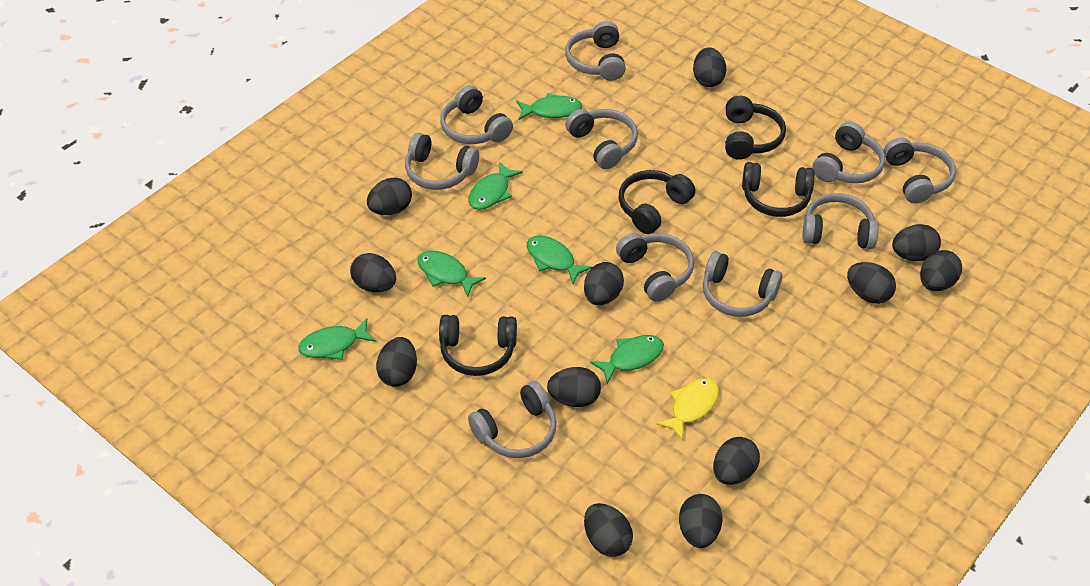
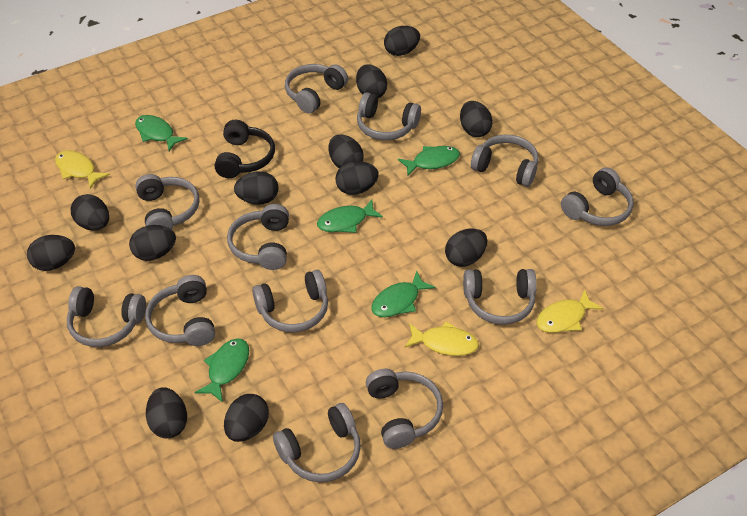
black headphones: 4 -> 1
green fish: 6 -> 5
grey headphones: 10 -> 12
yellow fish: 1 -> 3

